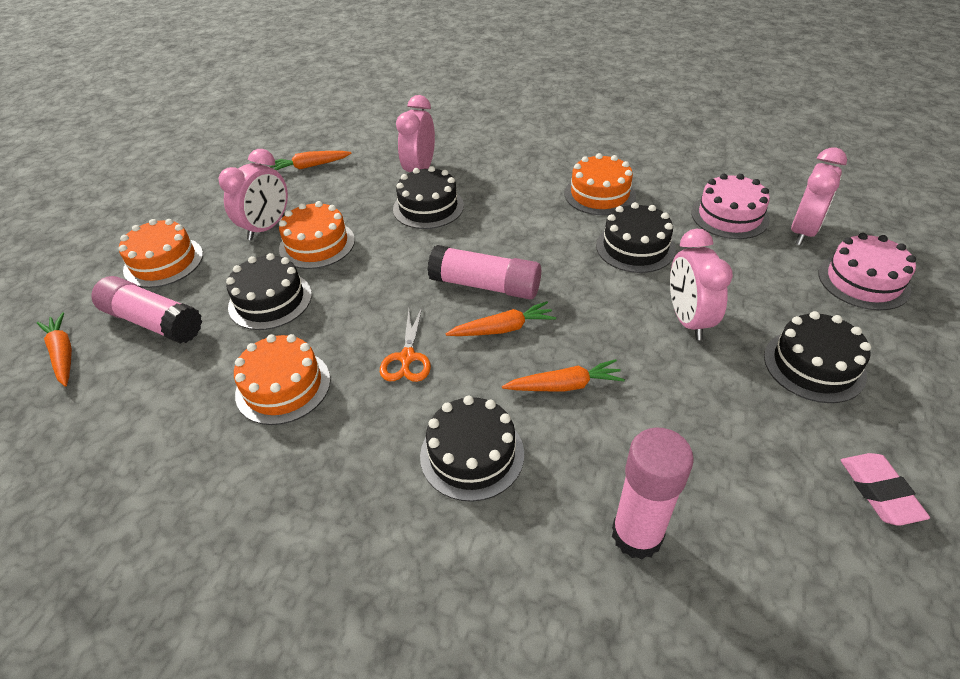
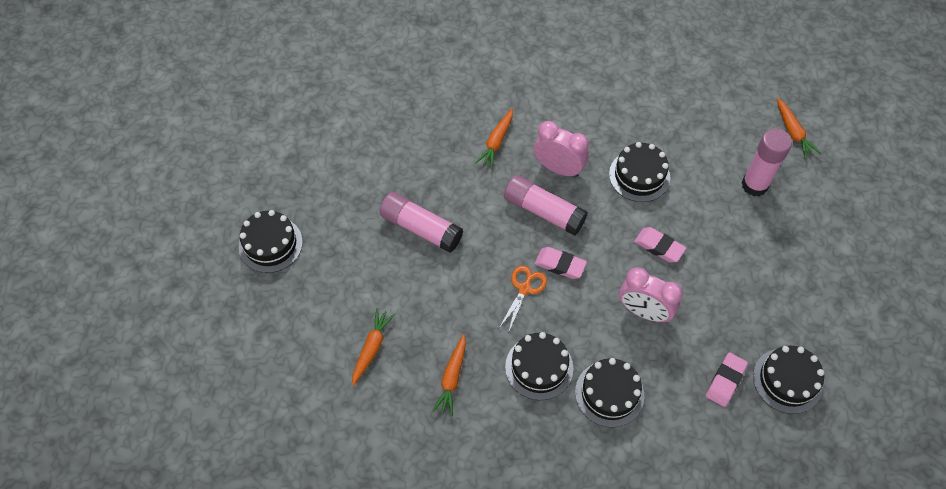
orange cake: 4 -> 0
pink cake: 2 -> 0
pink clock: 4 -> 2
pink eraser: 1 -> 3

